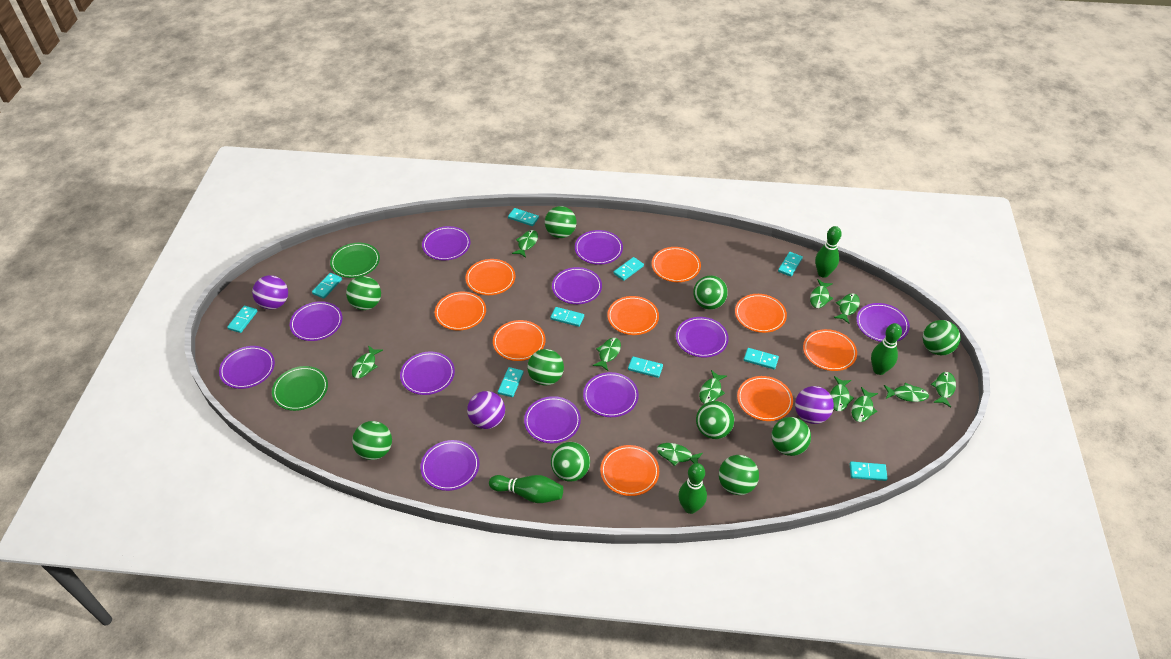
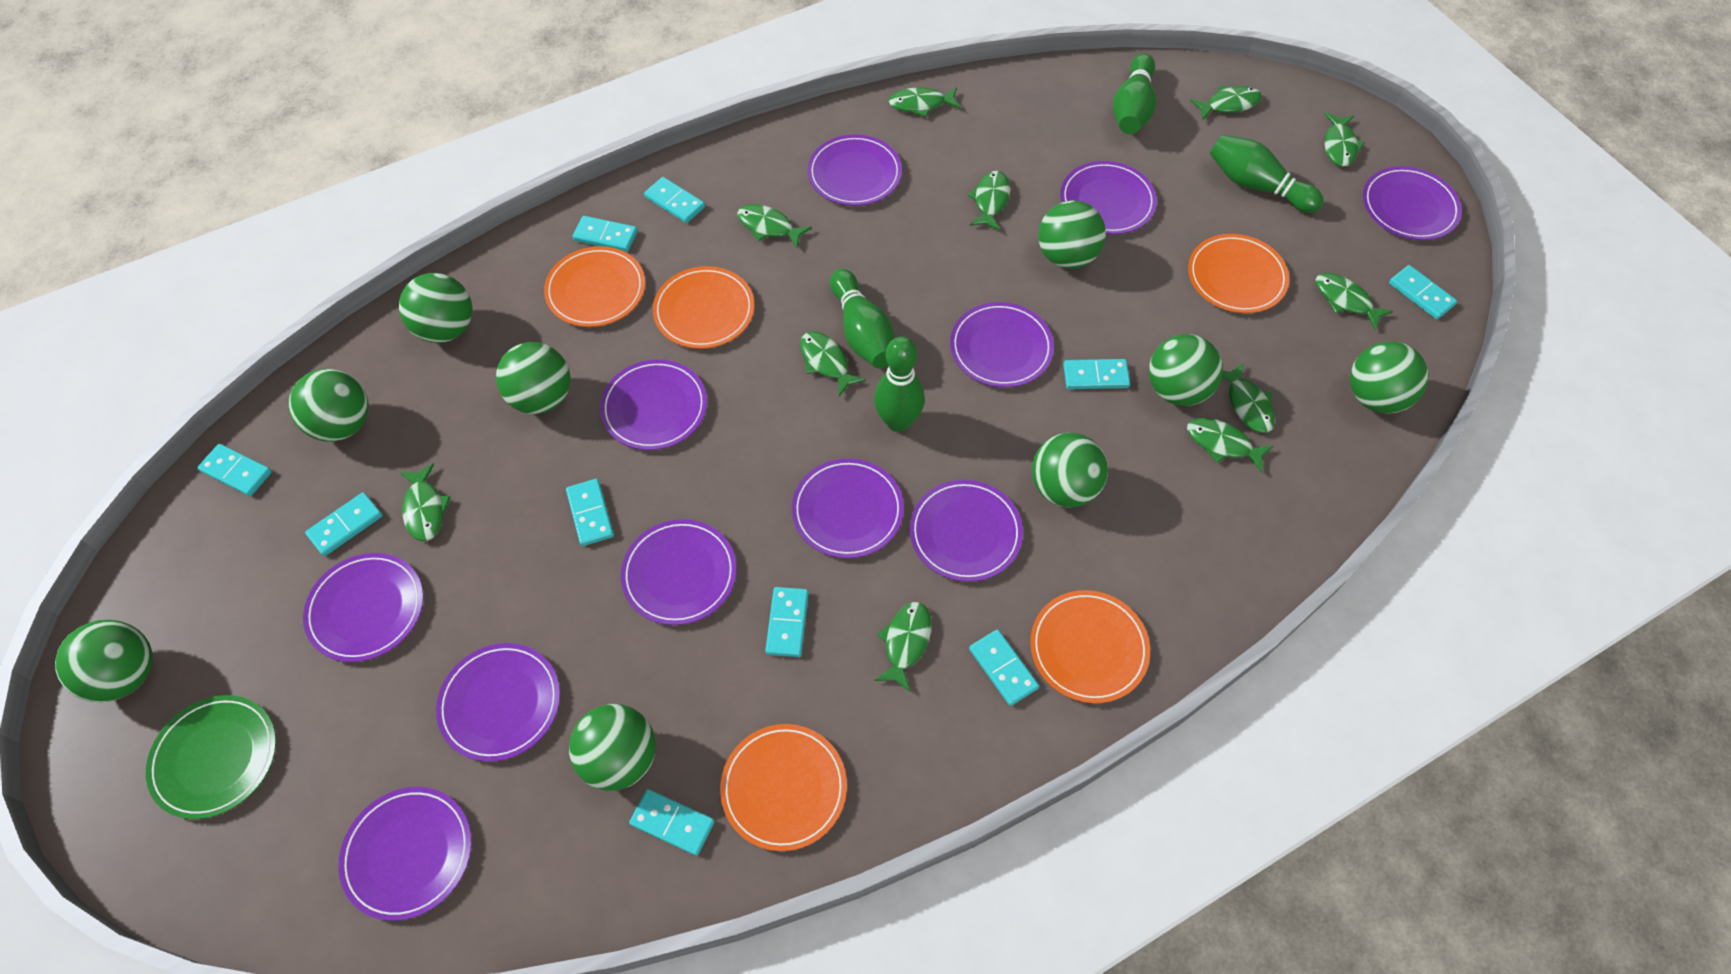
green ball: 10 -> 9
green plate: 2 -> 1
orange plate: 9 -> 5
purple ball: 3 -> 0

